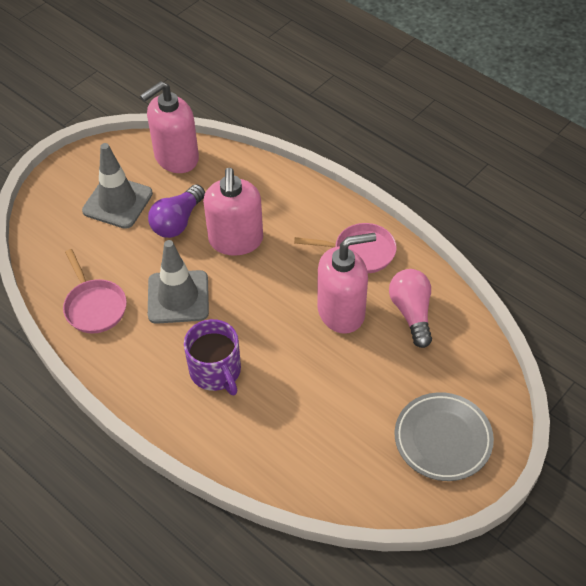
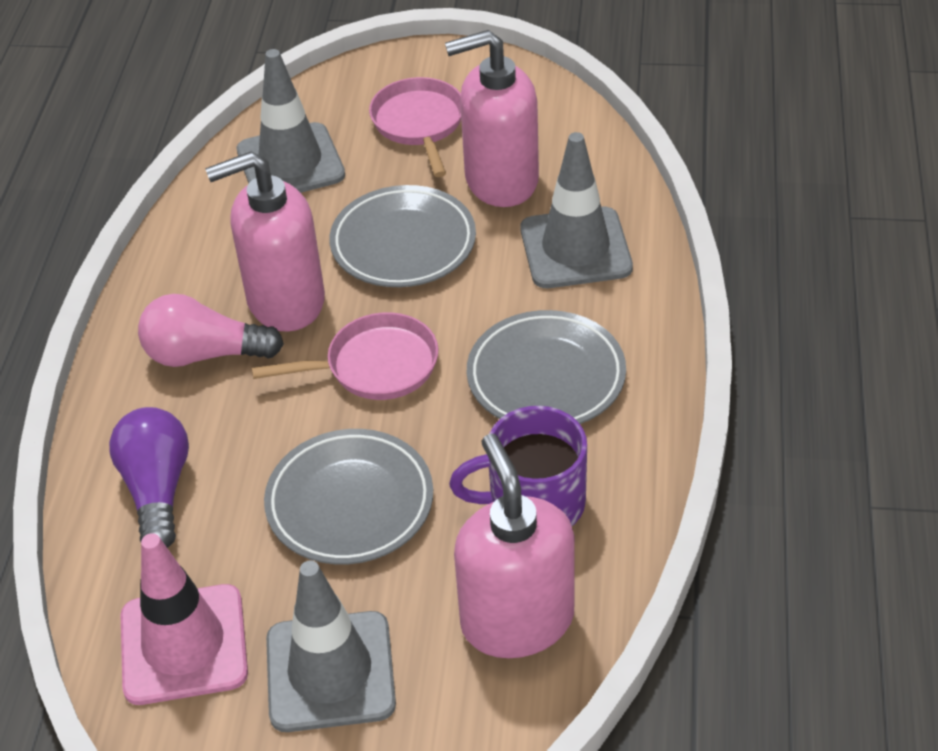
grey plate: 1 -> 3
grey traffic cone: 2 -> 3
pink traffic cone: 0 -> 1

